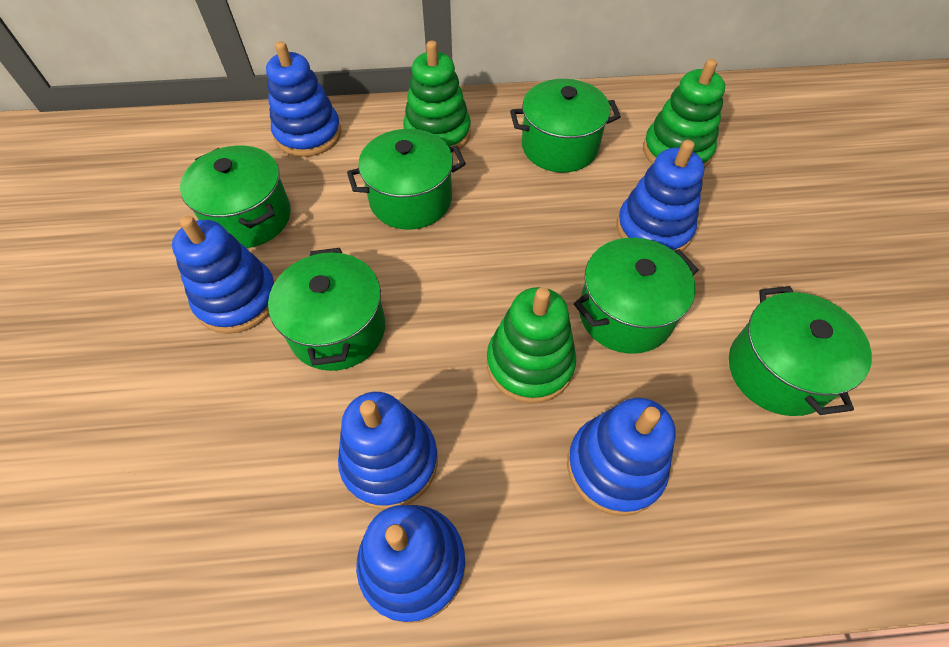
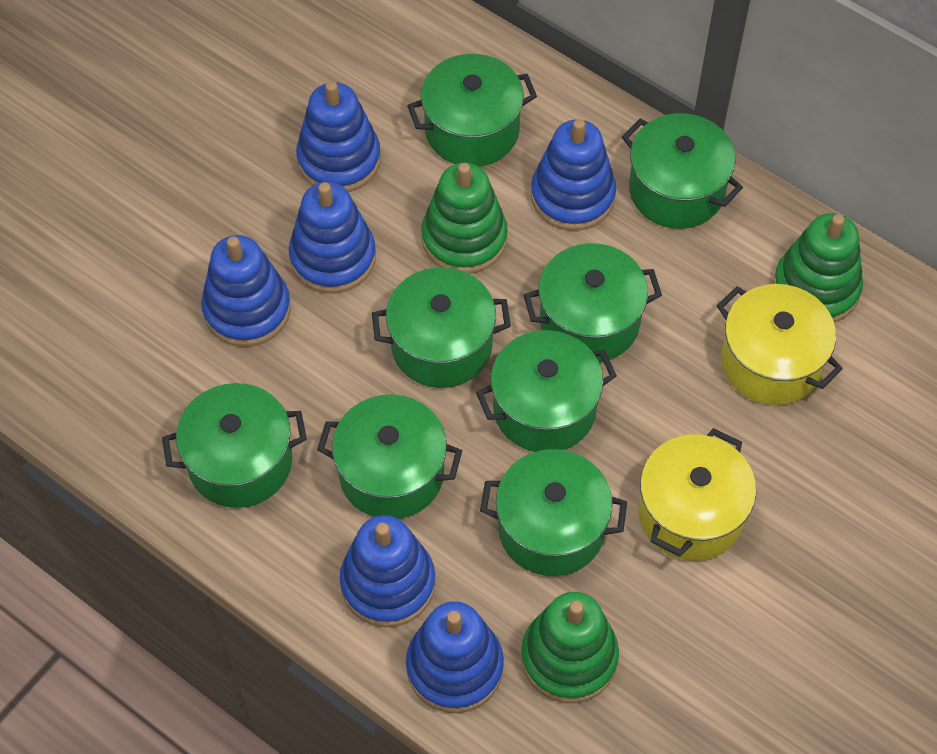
green pot: 6 -> 8
yellow pot: 0 -> 2

